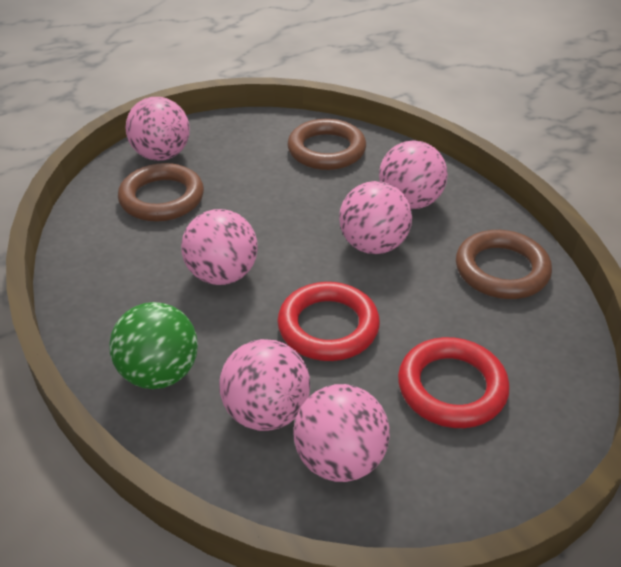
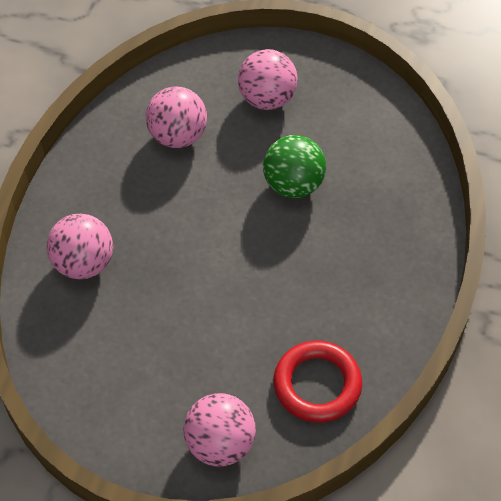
brown ring: 3 -> 0
pink ball: 6 -> 4
red ring: 2 -> 1

